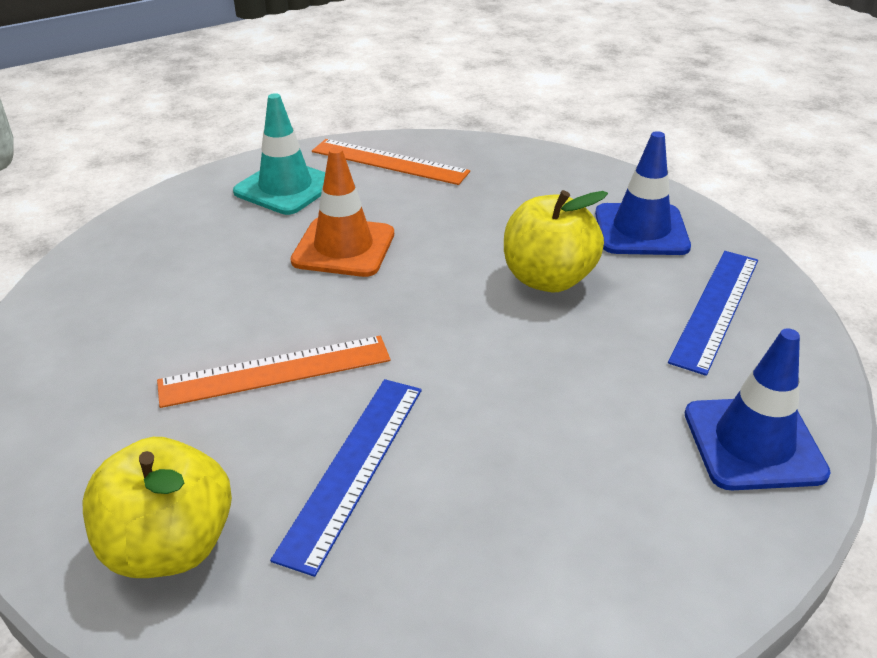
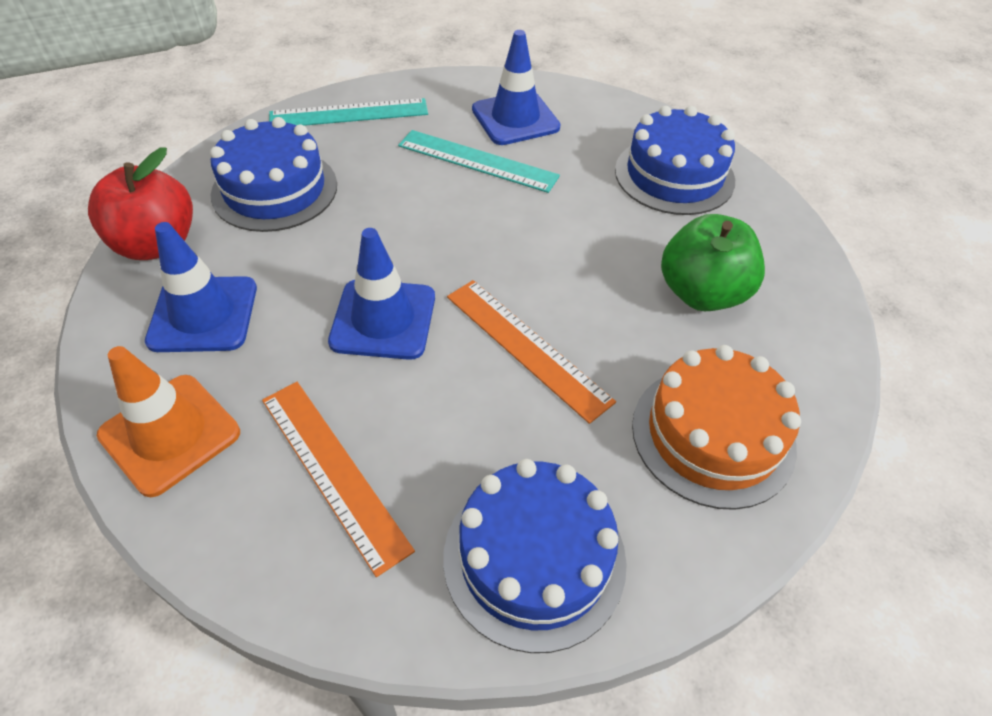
blue cake: 0 -> 3
blue ruler: 2 -> 0
blue traffic cone: 2 -> 3
green apple: 0 -> 1
orange cake: 0 -> 1
red apple: 0 -> 1
turquoise ruler: 0 -> 2
turquoise traffic cone: 1 -> 0
yellow apple: 2 -> 0

